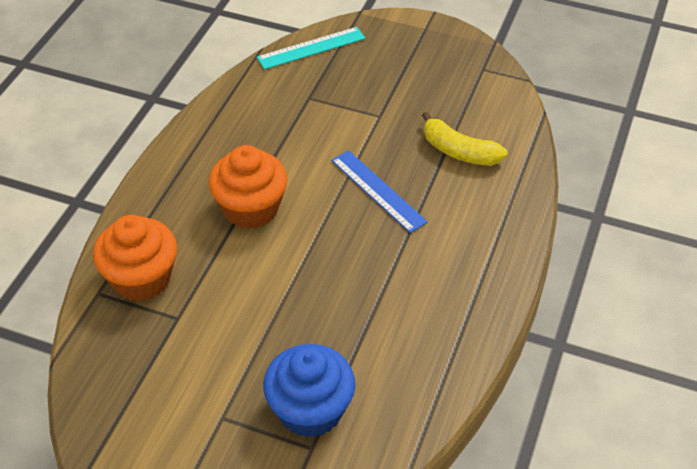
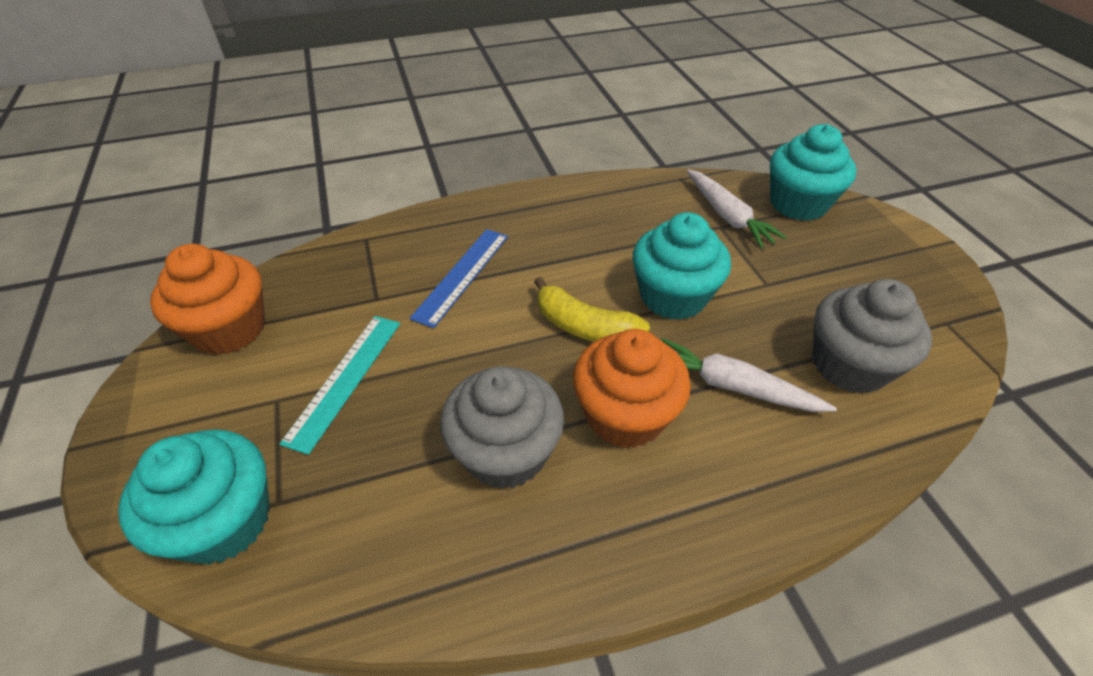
blue cupcake: 1 -> 0
grey cupcake: 0 -> 2
turquoise cupcake: 0 -> 3
white carrot: 0 -> 2

